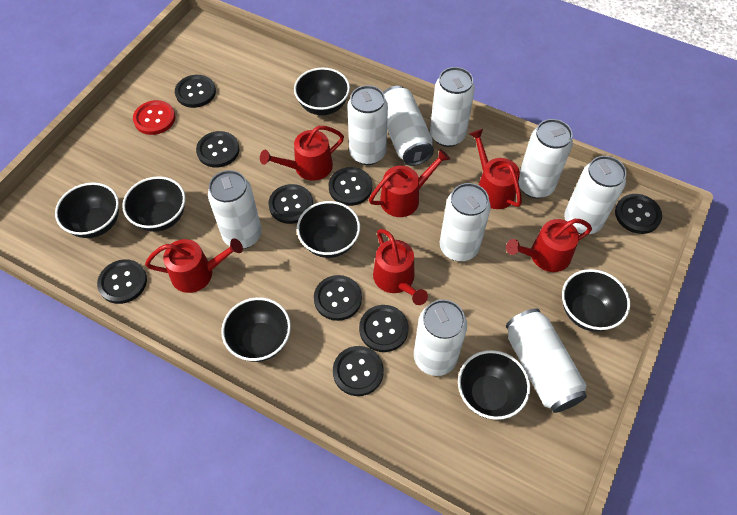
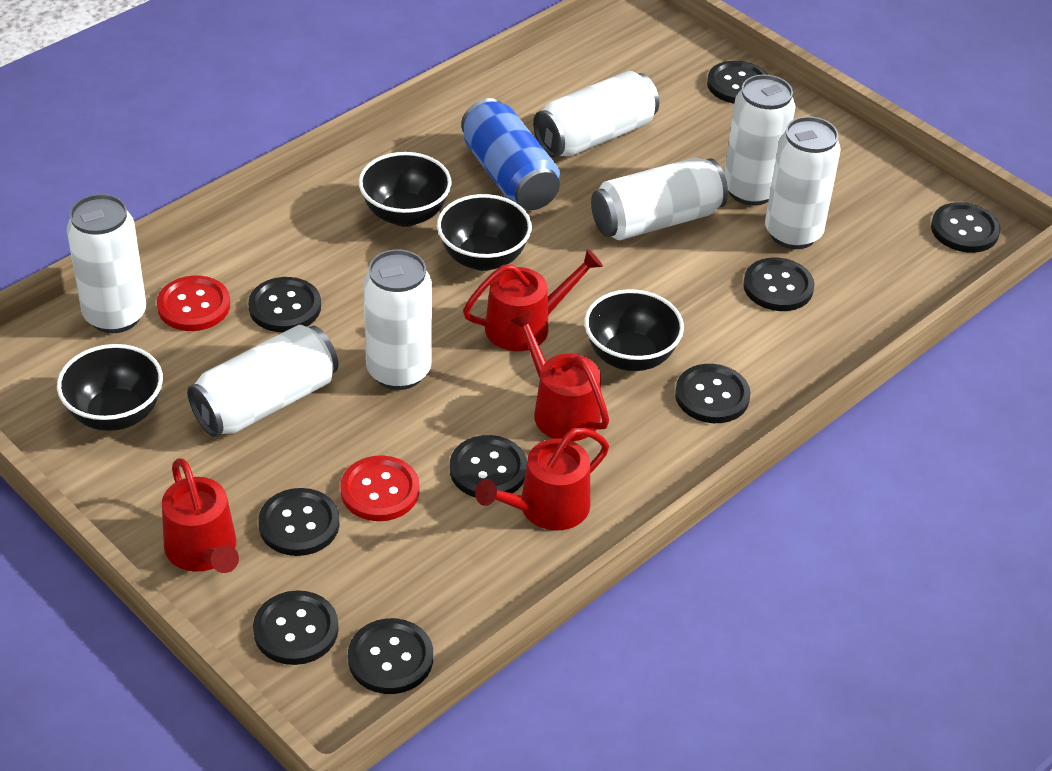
black bowl: 7 -> 4
blue can: 0 -> 1
red button: 1 -> 2
red watering can: 6 -> 4
white can: 9 -> 7

